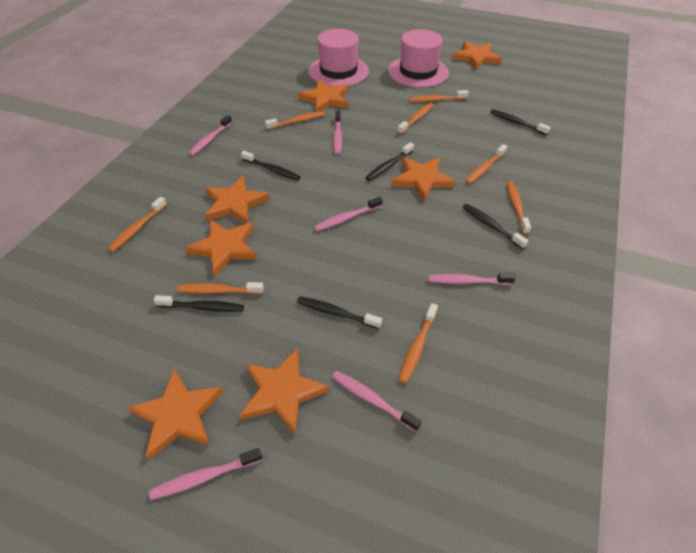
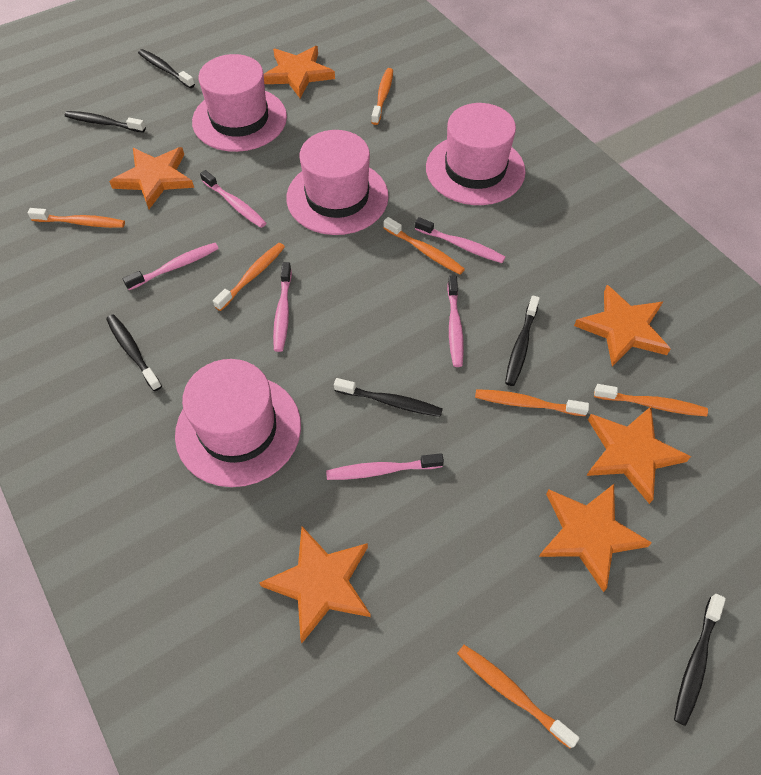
orange star: 7 -> 6
orange toothbrush: 8 -> 7
pink hat: 2 -> 4

